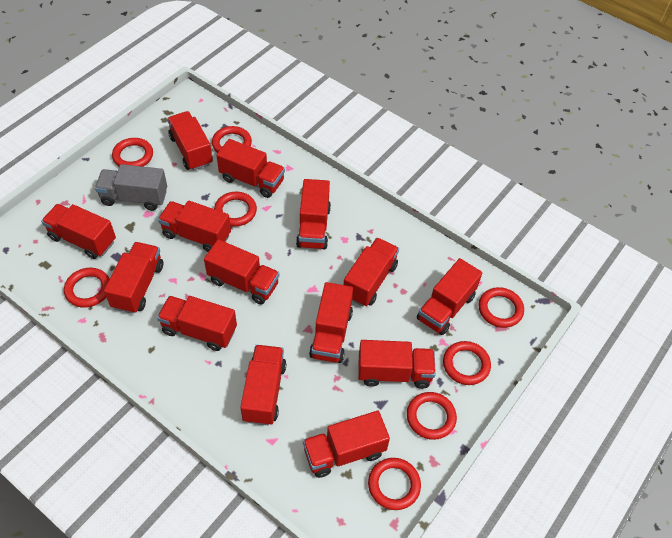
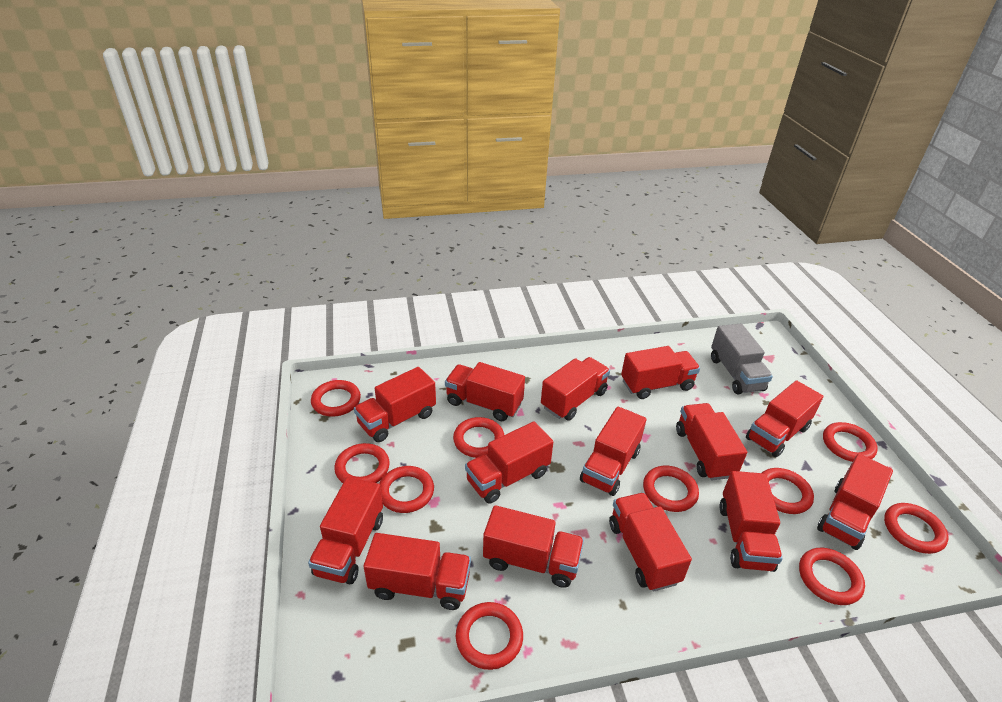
red ring: 8 -> 10

